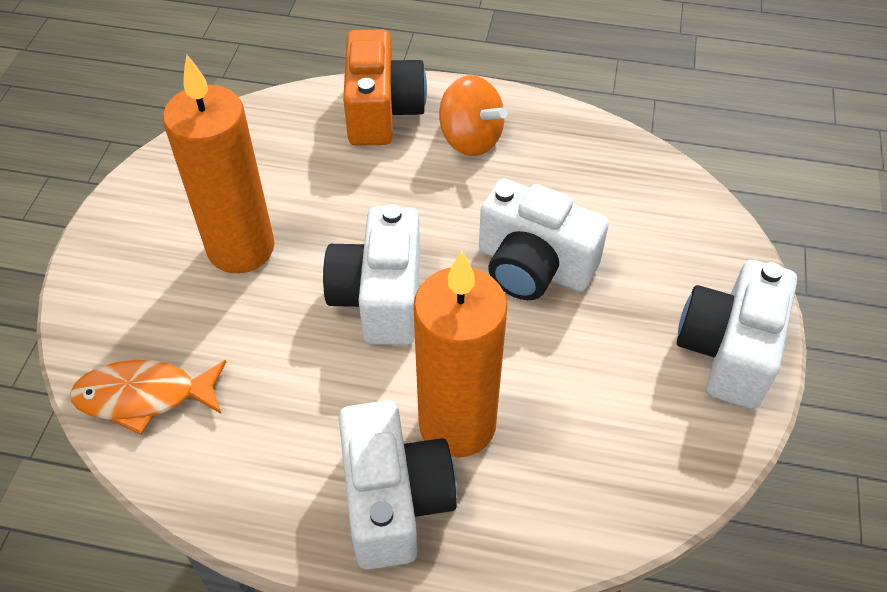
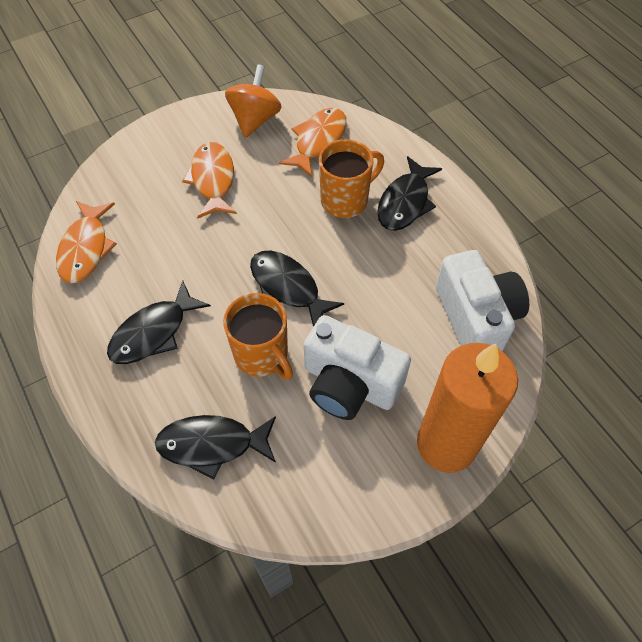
black fish: 0 -> 4
orange camera: 1 -> 0
orange candle: 2 -> 1
orange fish: 1 -> 3
orange mug: 0 -> 2
white camera: 4 -> 2

